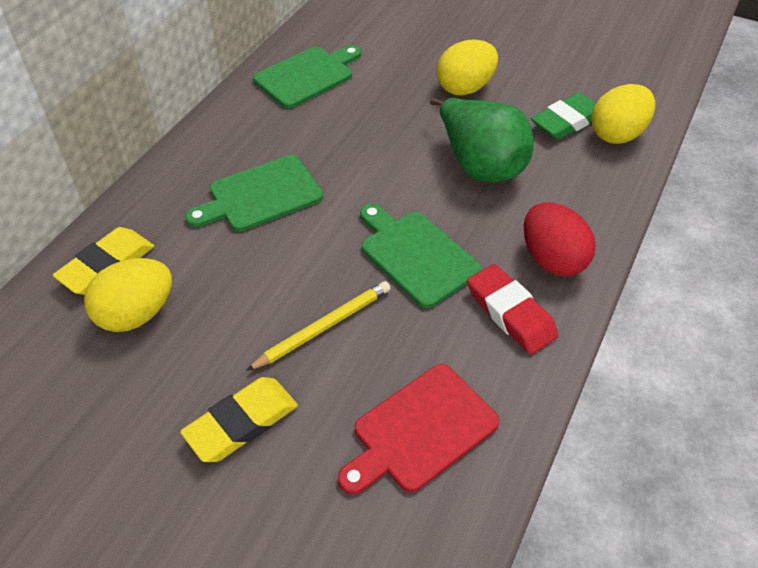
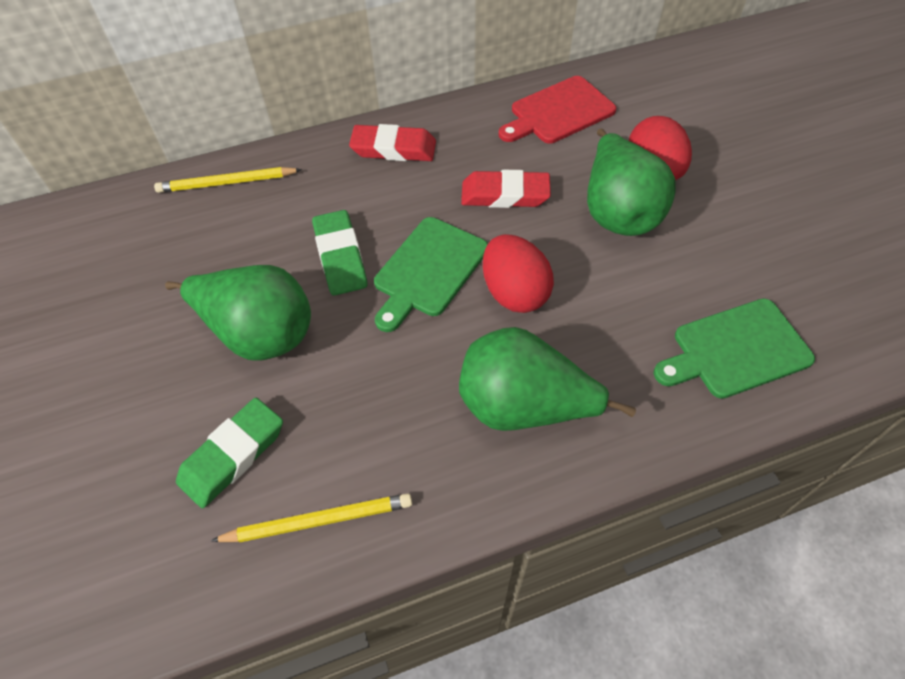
green cutting board: 3 -> 2
green eraser: 1 -> 2
green pear: 1 -> 3
red egg: 1 -> 2
red eraser: 1 -> 2
yellow egg: 3 -> 0
yellow eraser: 2 -> 0
yellow pencil: 1 -> 2

